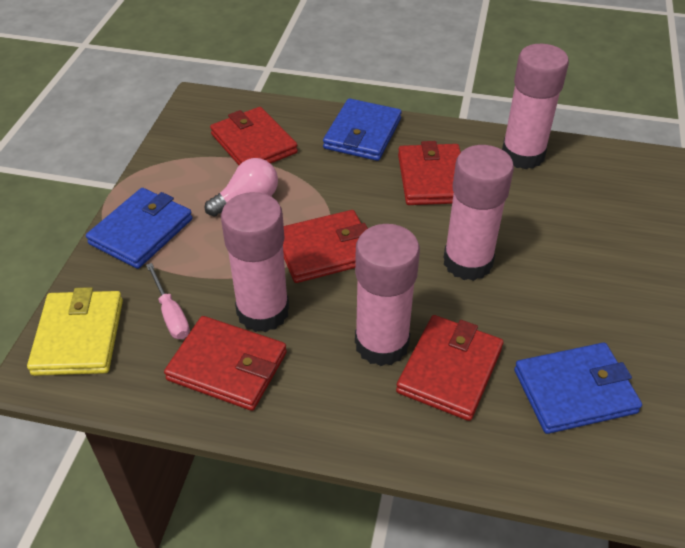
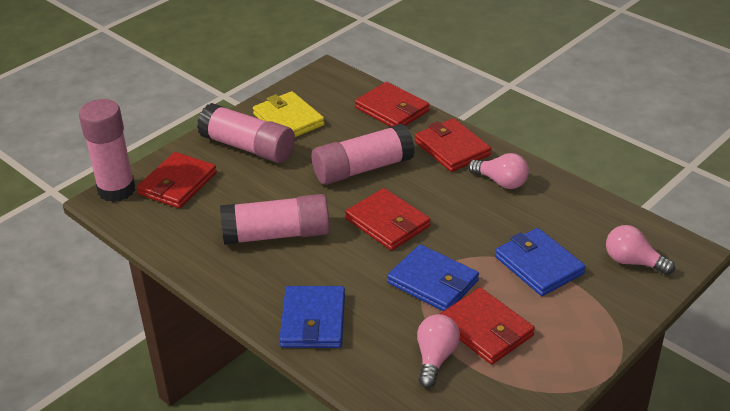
pink light bulb: 1 -> 3
pink screwdriver: 1 -> 0

